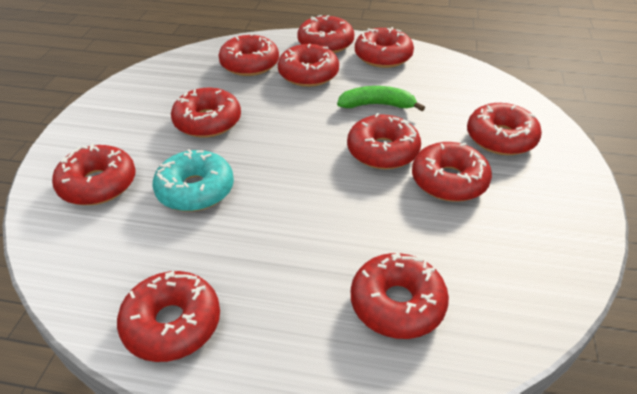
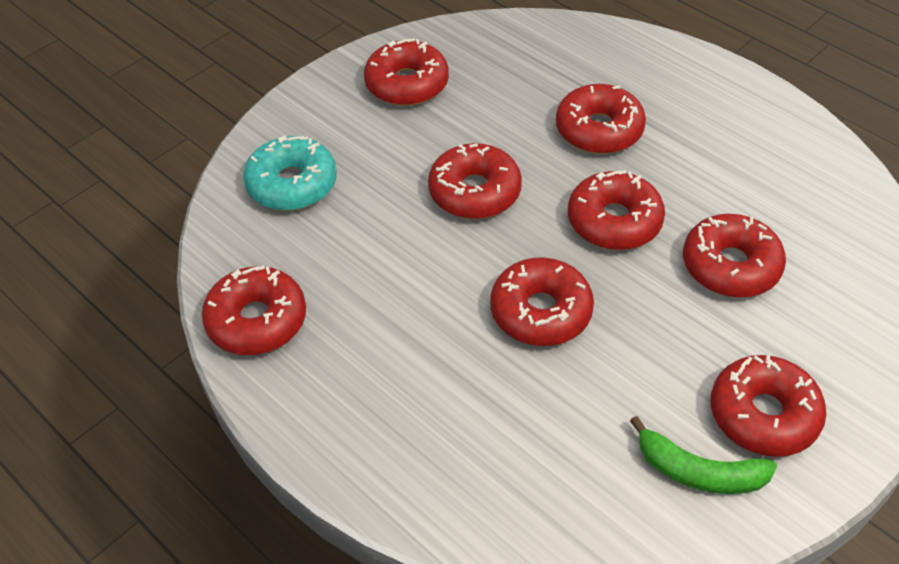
red donut: 11 -> 8

